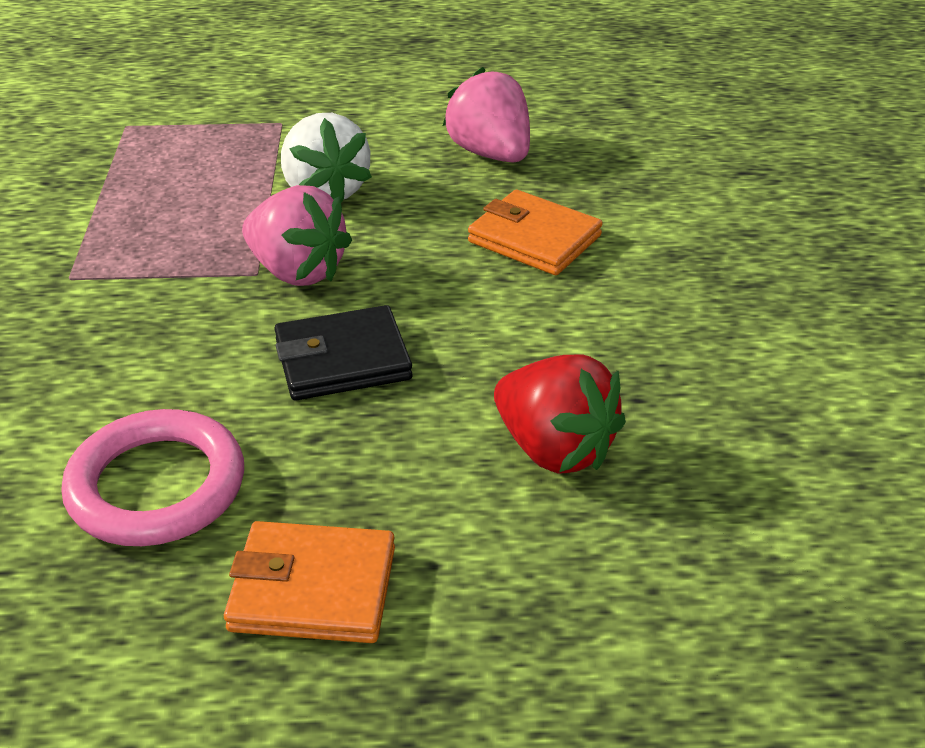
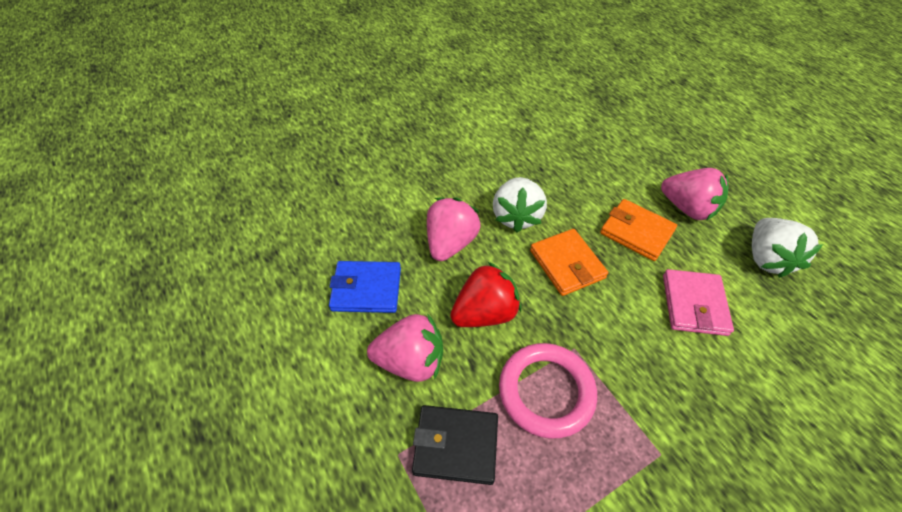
blue wallet: 0 -> 1
pink strawberry: 2 -> 3
pink wallet: 0 -> 1
white strawberry: 1 -> 2

